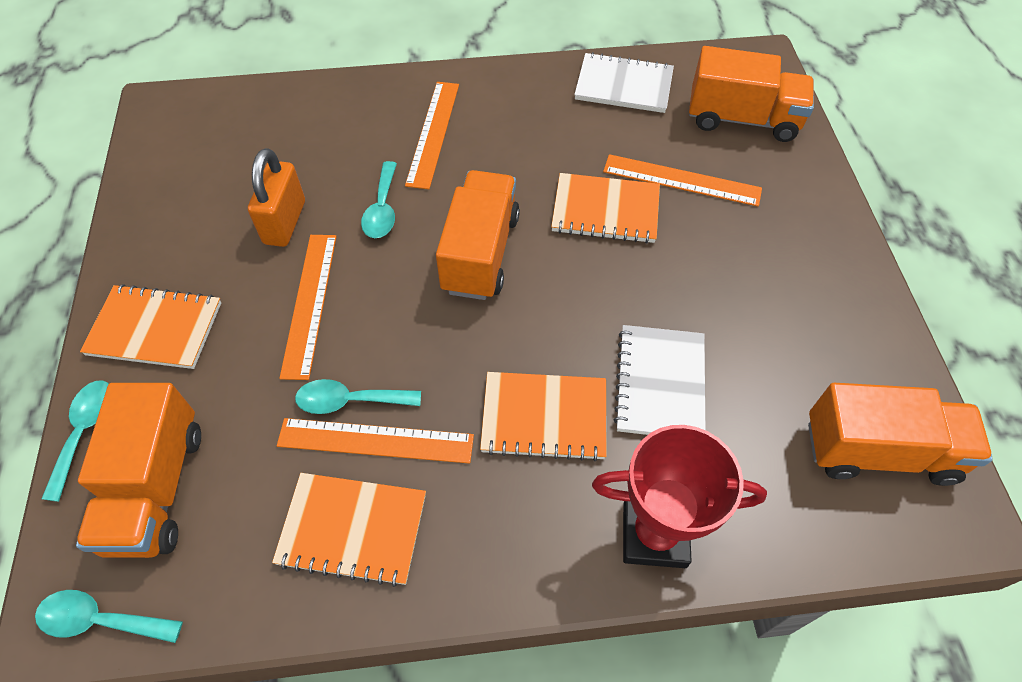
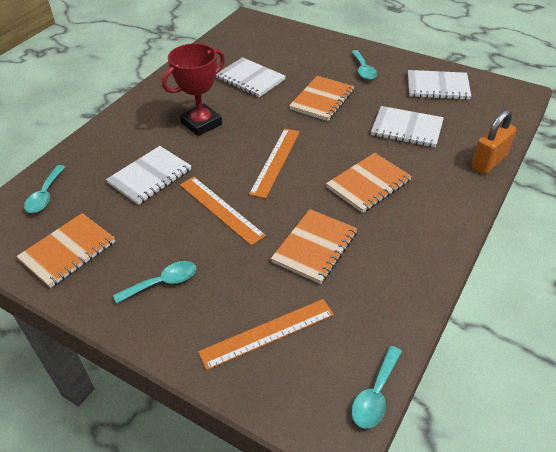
orange ruler: 4 -> 3
orange truck: 4 -> 0
white notebook: 2 -> 4

